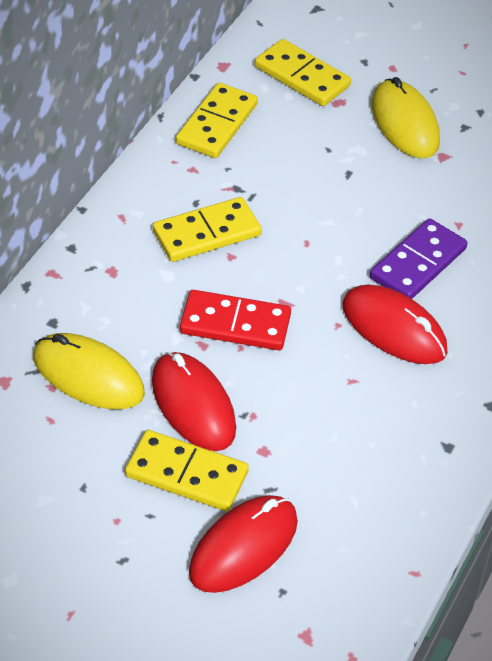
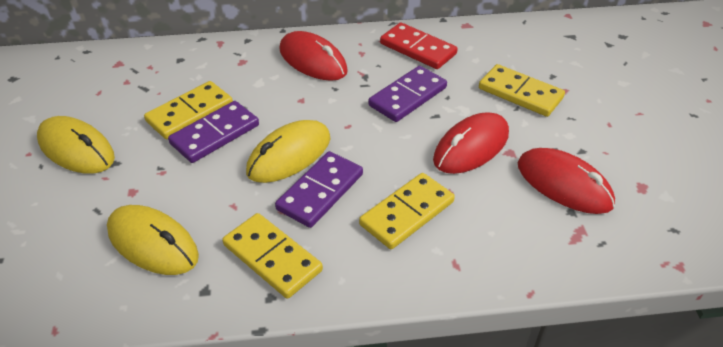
purple domino: 1 -> 3
yellow mouse: 2 -> 3

